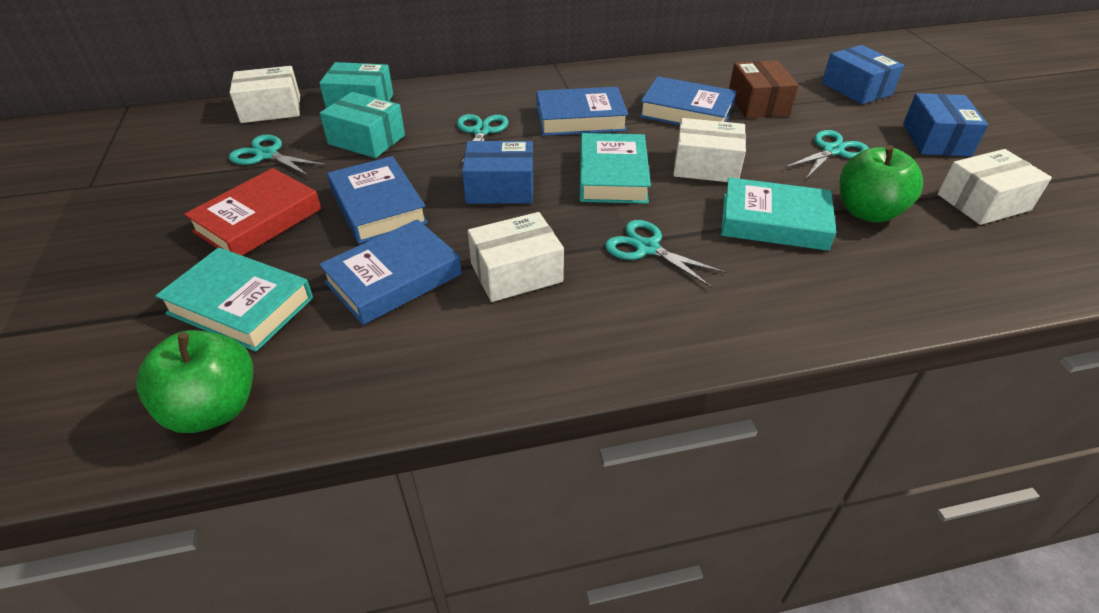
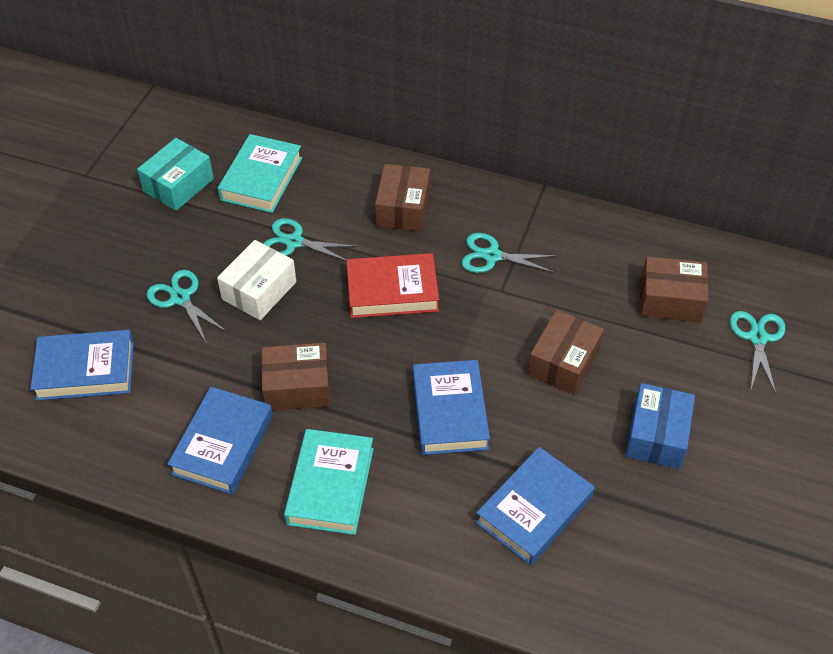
blue box: 3 -> 1
brown box: 1 -> 4
green apple: 2 -> 0
turquoise book: 3 -> 2
turquoise box: 2 -> 1
white box: 4 -> 1

